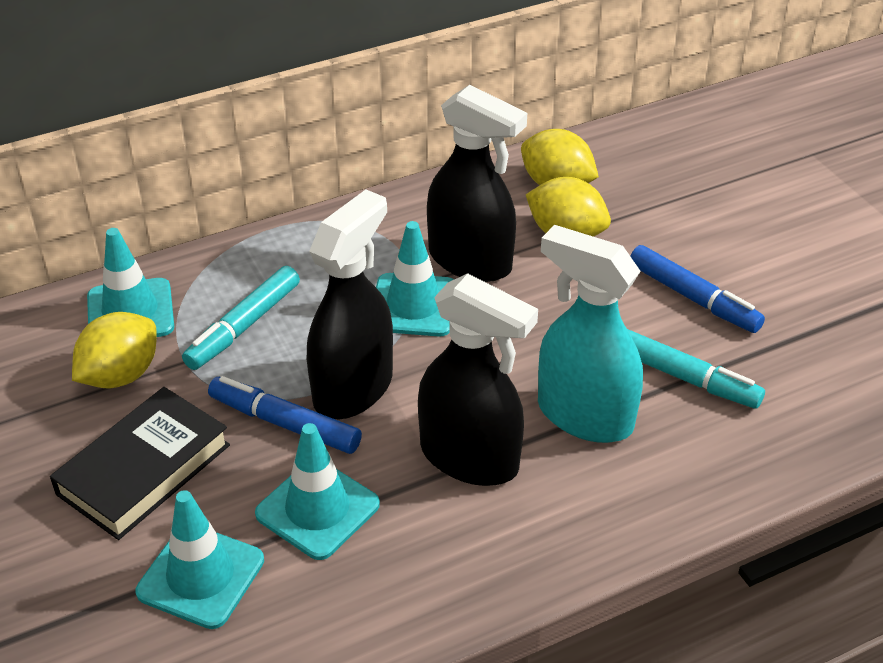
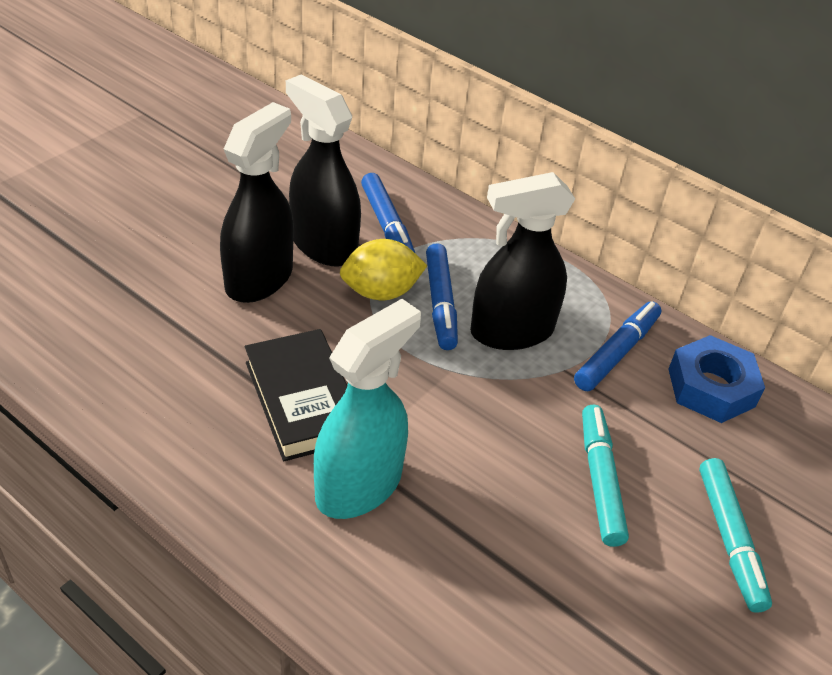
blue marker: 2 -> 3
blue nut: 0 -> 1
turquoise traffic cone: 4 -> 0
yellow lemon: 3 -> 1

